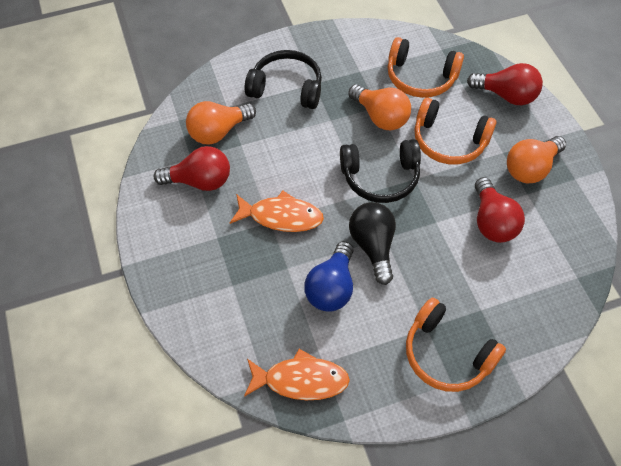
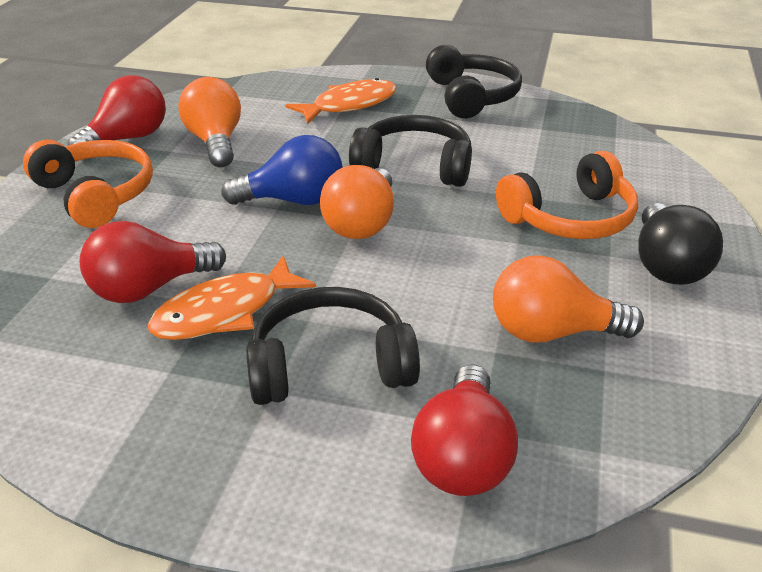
black headphones: 2 -> 3
orange headphones: 3 -> 2

